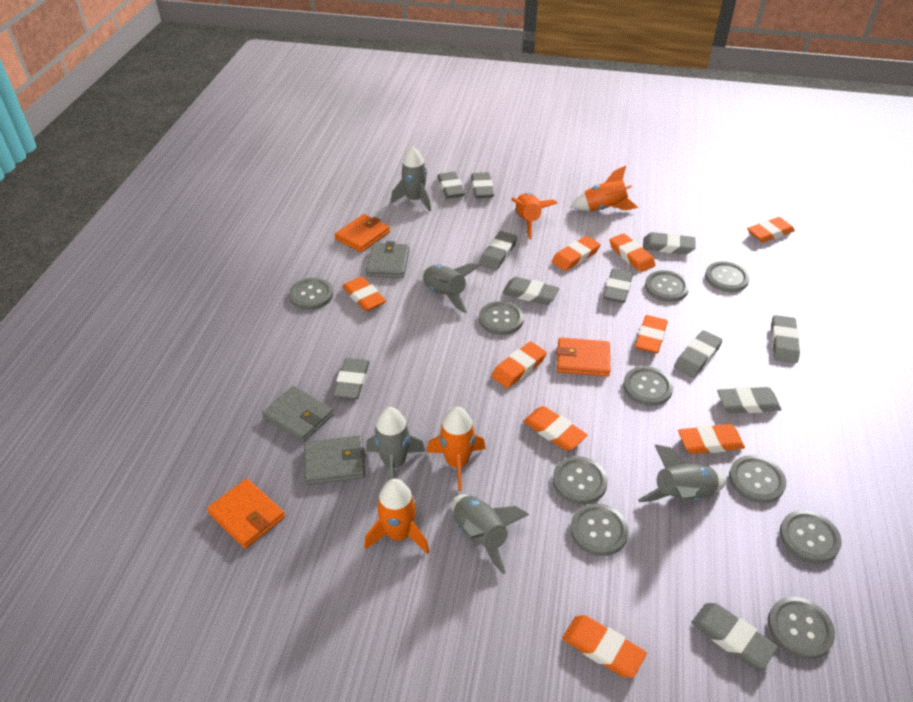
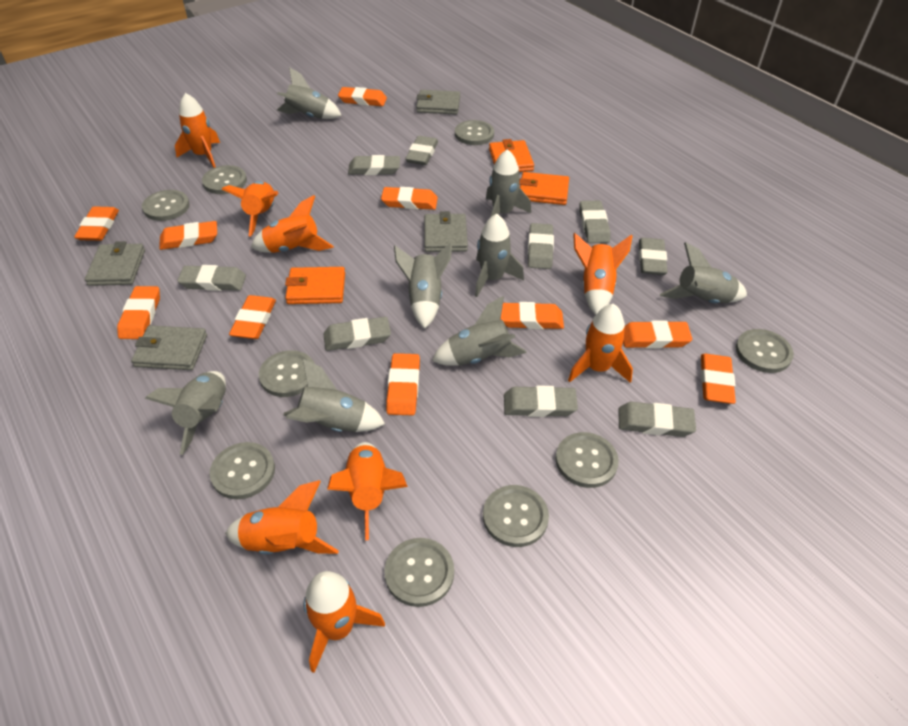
grey button: 10 -> 9
grey eraser: 11 -> 9
grey rocket: 5 -> 8
grey wallet: 3 -> 4
orange eraser: 9 -> 10
orange rocket: 4 -> 8

